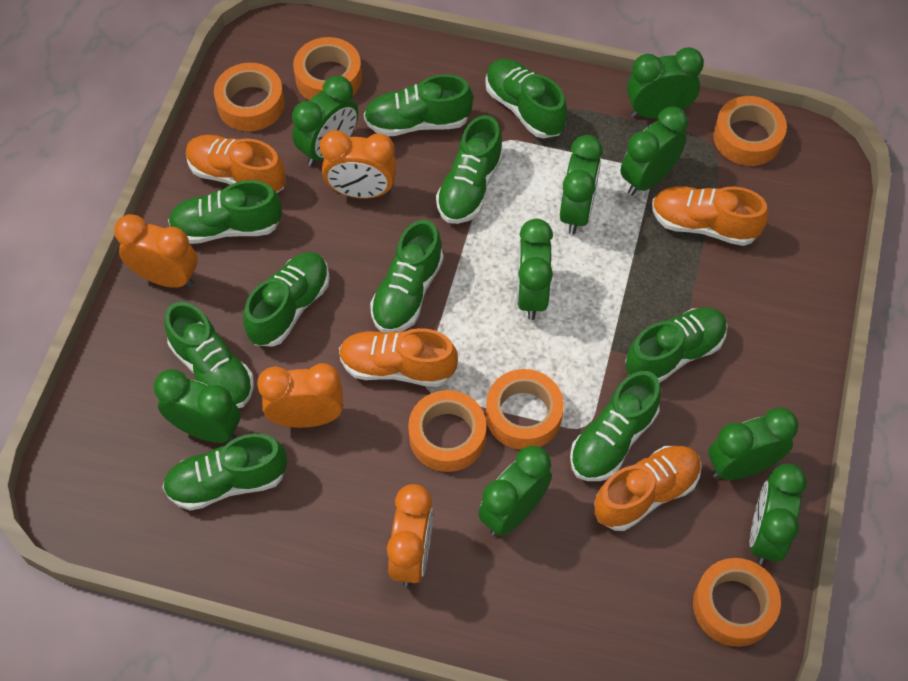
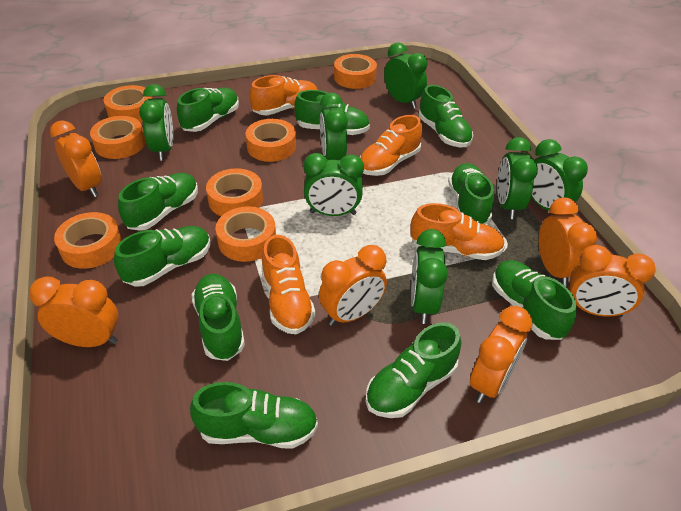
green clock: 9 -> 7
orange clock: 4 -> 6
orange tape: 6 -> 7

